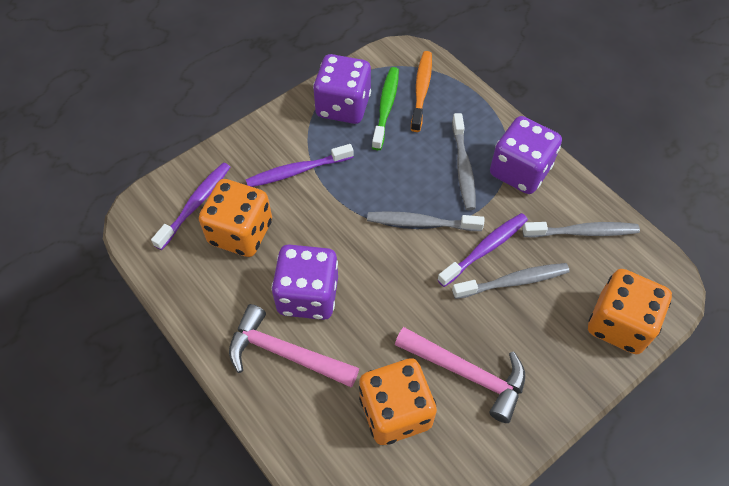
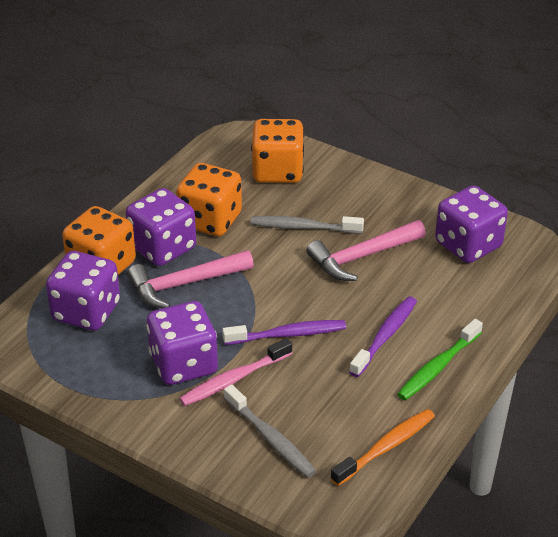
grey toothbrush: 4 -> 2
pink toothbrush: 0 -> 1
purple dice: 3 -> 4
purple toothbrush: 3 -> 2

